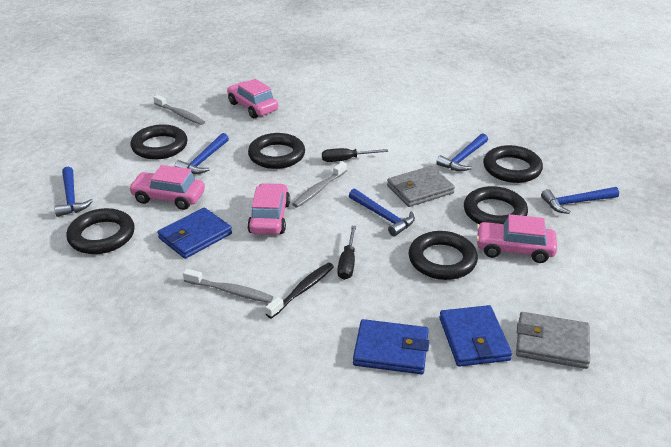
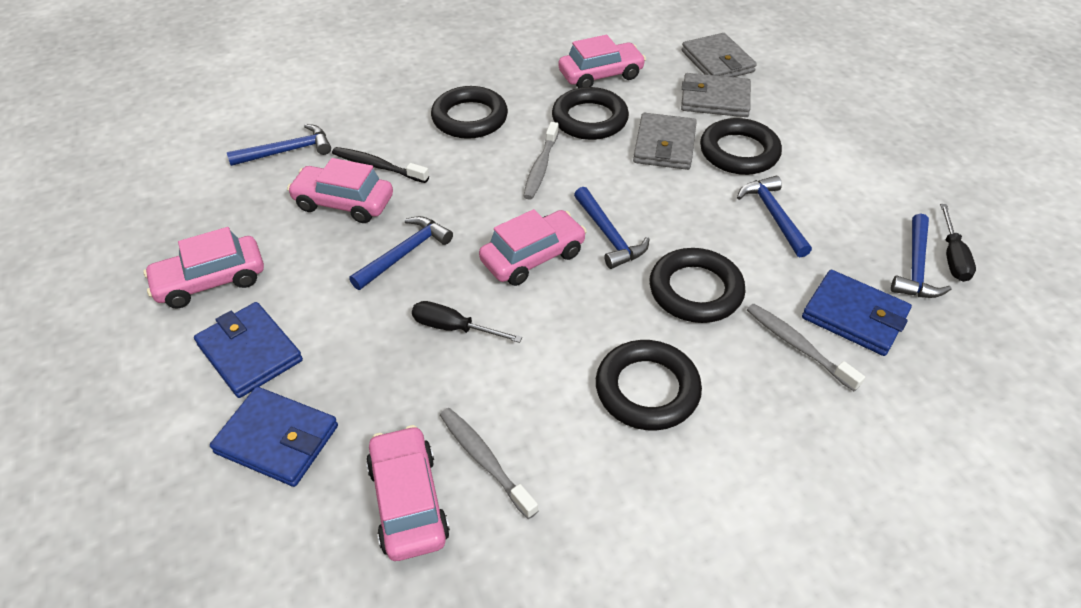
black ring: 6 -> 5
grey wallet: 2 -> 3
pink car: 4 -> 5

